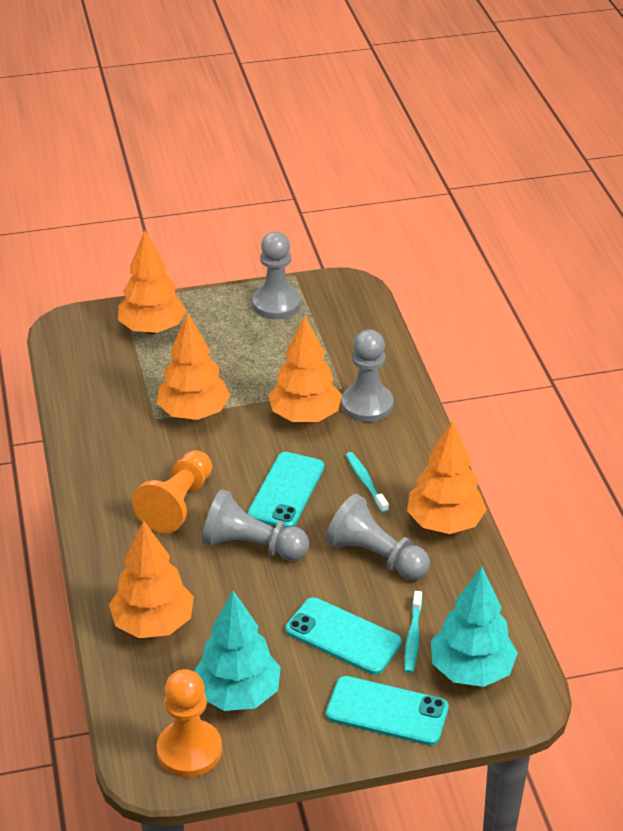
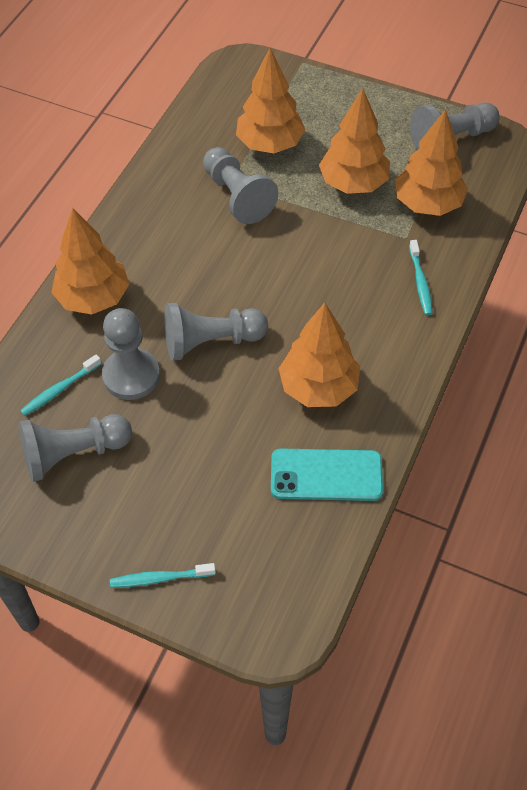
grey pawn: 4 -> 5
orange pawn: 2 -> 0
turquoise phone: 3 -> 1
turquoise toothbrush: 2 -> 3
turquoise tree: 2 -> 0

